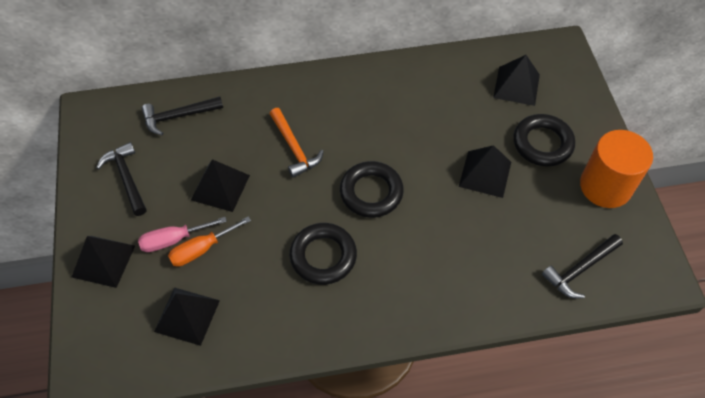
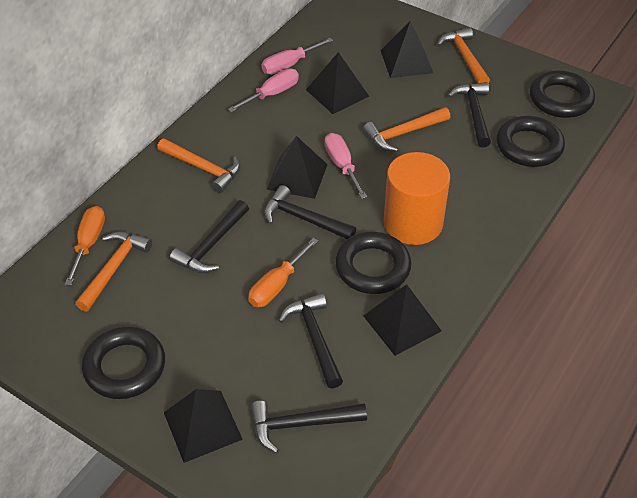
black hammer: 3 -> 5
black ring: 3 -> 4
orange hammer: 1 -> 4
orange screwdriver: 1 -> 2
pink screwdriver: 1 -> 3

